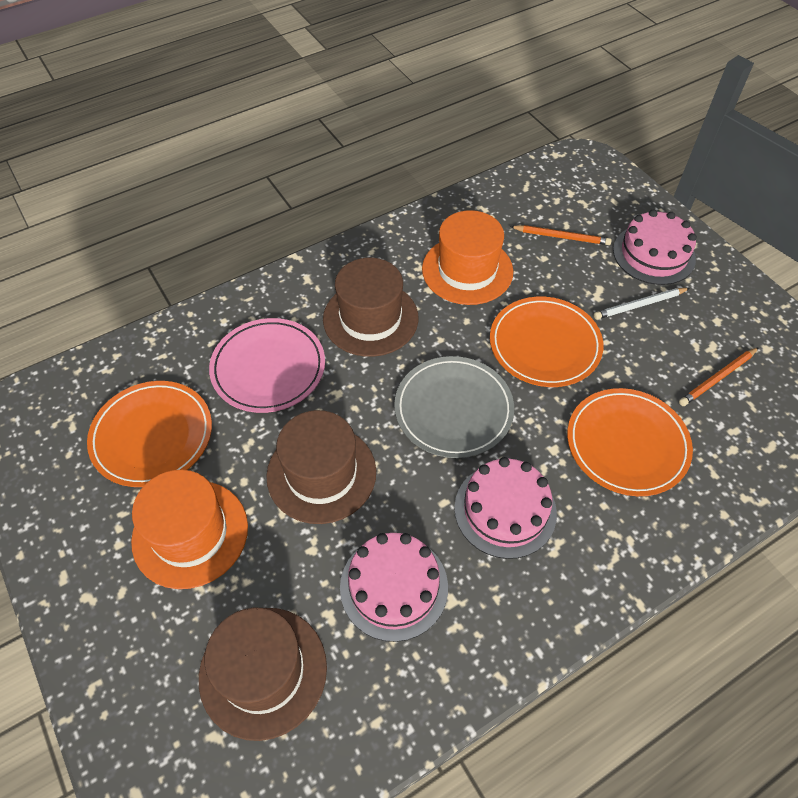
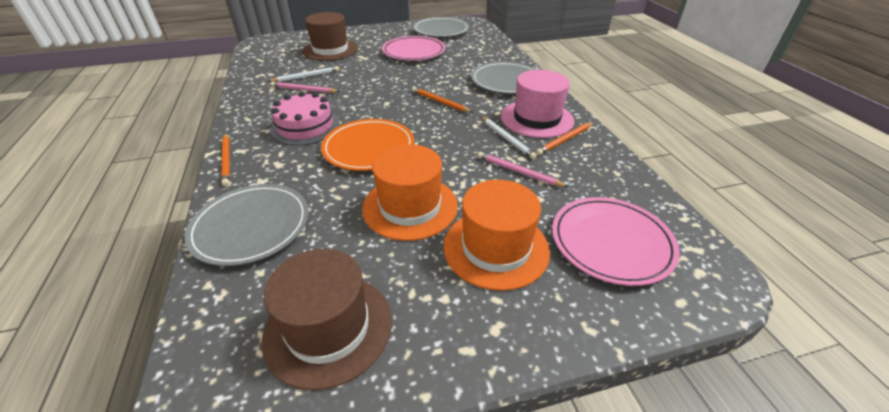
brown hat: 3 -> 2
grey plate: 1 -> 3
orange pencil: 2 -> 3
orange plate: 3 -> 1
pink cake: 3 -> 1
pink hat: 0 -> 1
pink pencil: 0 -> 2
pink plate: 1 -> 2
white pencil: 1 -> 2

